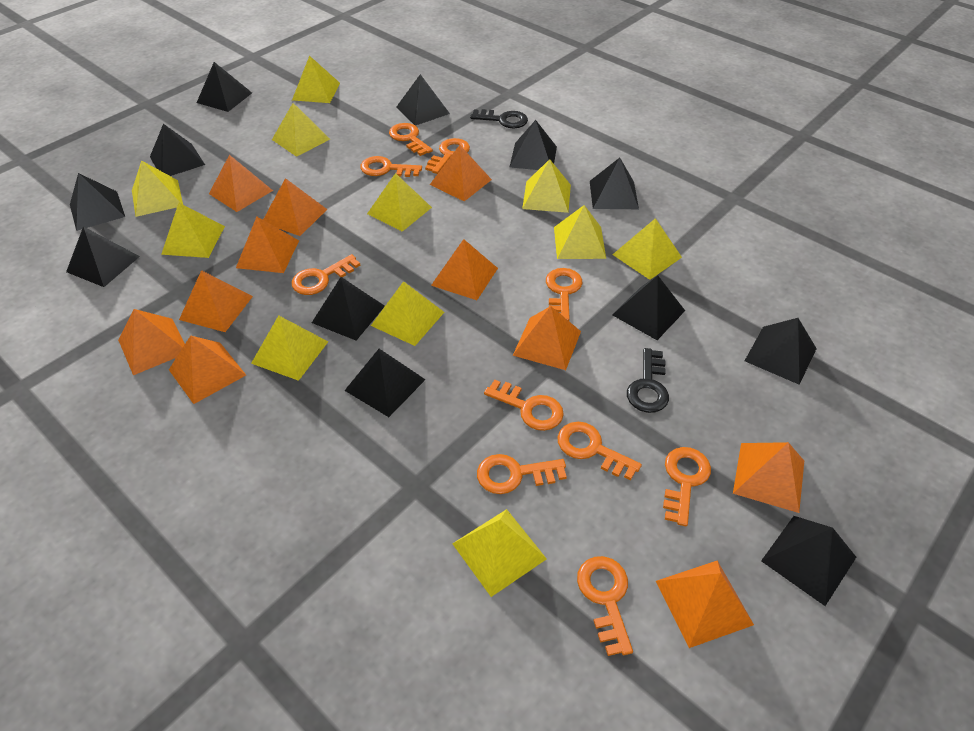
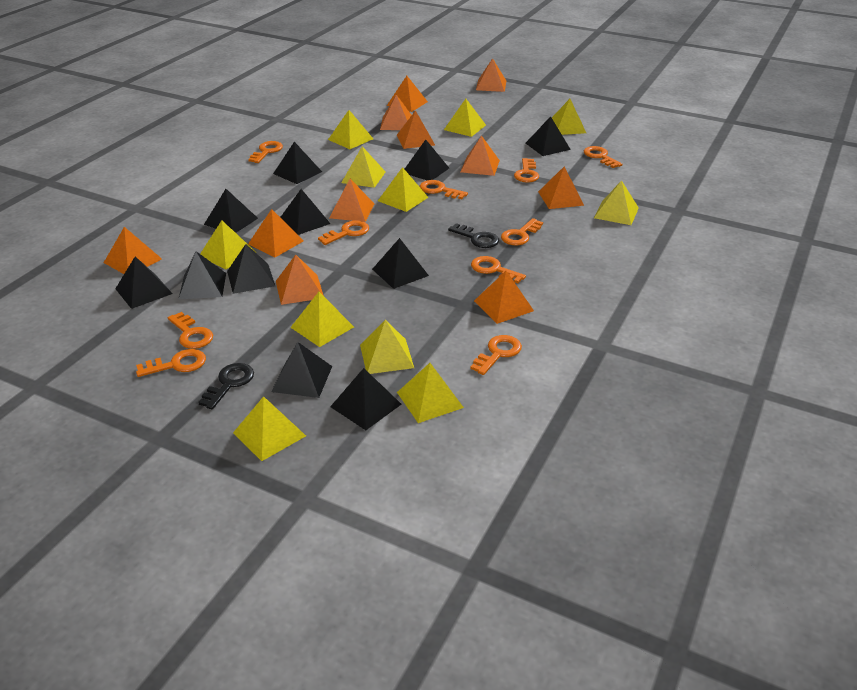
black pyramid: 12 -> 11

